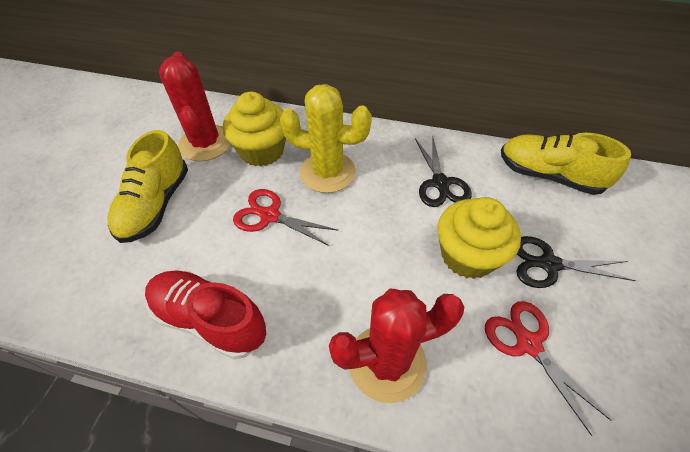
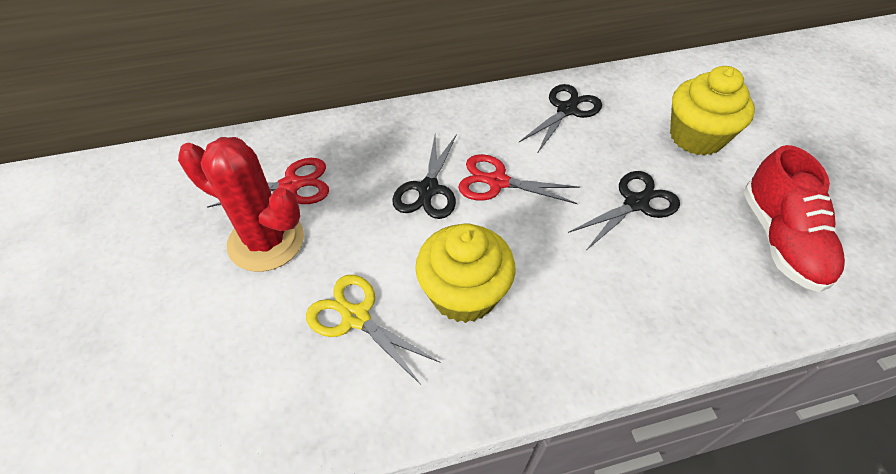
black scissors: 2 -> 3
red cactus: 2 -> 1
yellow cactus: 1 -> 0
yellow scissors: 0 -> 1
yellow shoe: 2 -> 0

